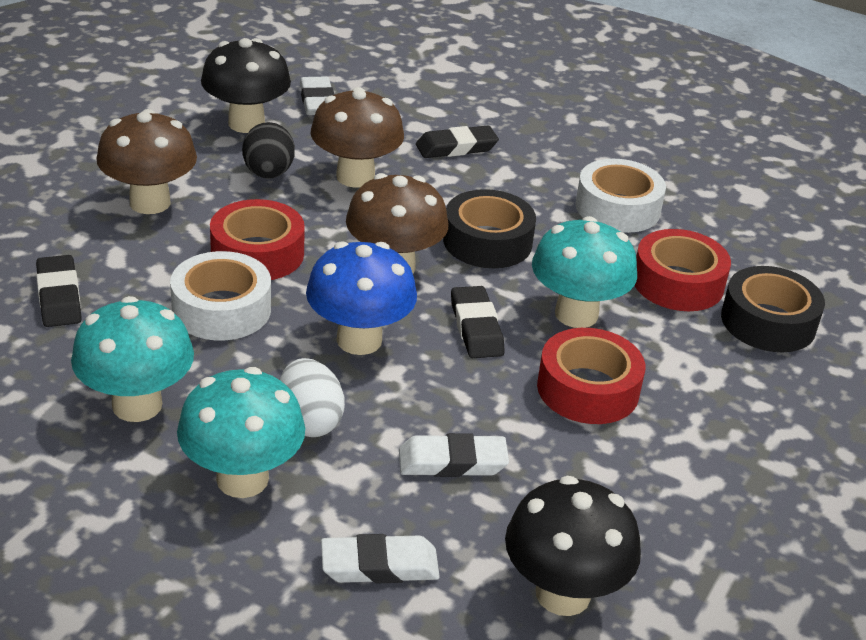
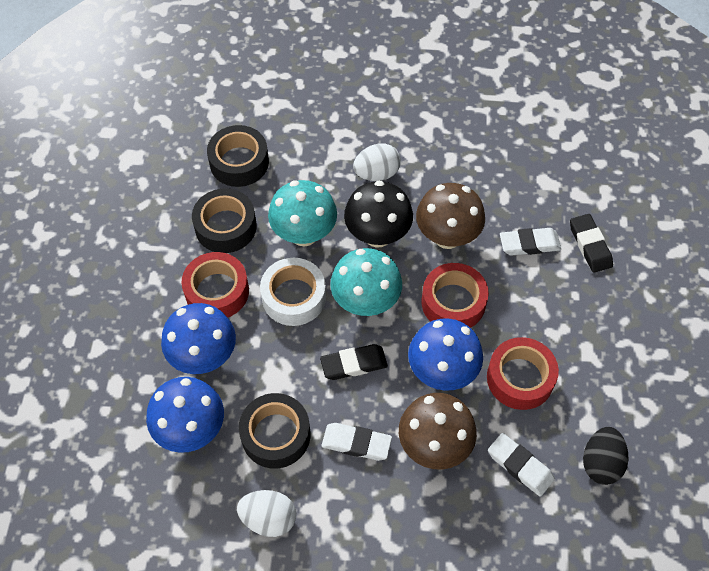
black eraser: 3 -> 2
black mushroom: 2 -> 1
black tape: 2 -> 3
blue mushroom: 1 -> 3
brown mushroom: 3 -> 2
turquoise mushroom: 3 -> 2
white egg: 1 -> 2
white tape: 2 -> 1

